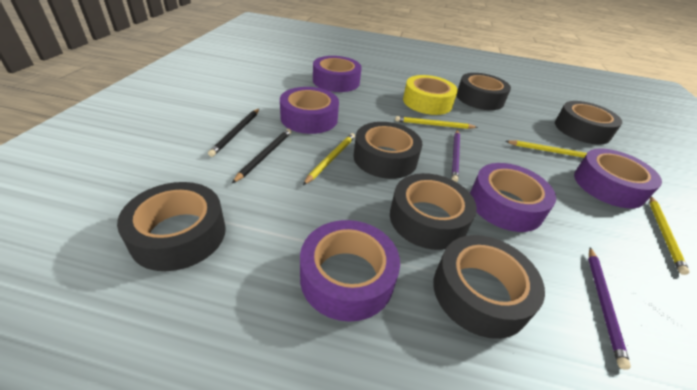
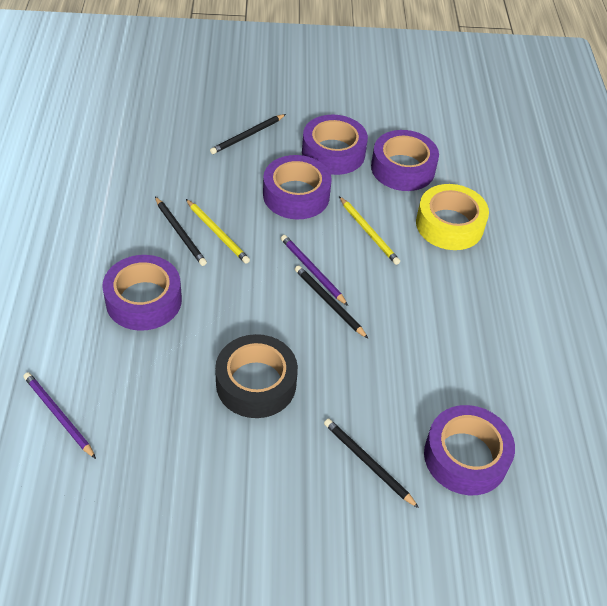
black pencil: 2 -> 4
black tape: 6 -> 1
yellow pencil: 4 -> 2

